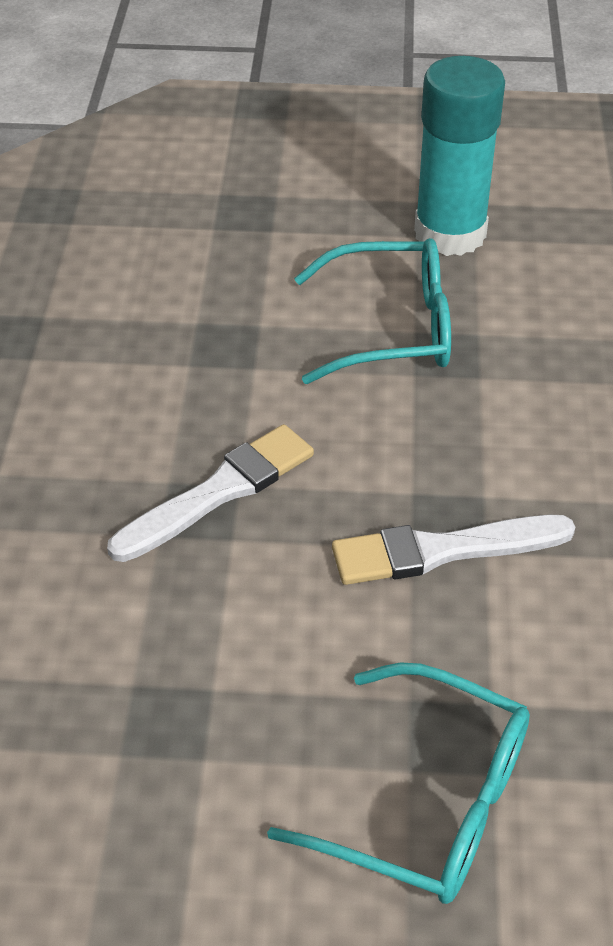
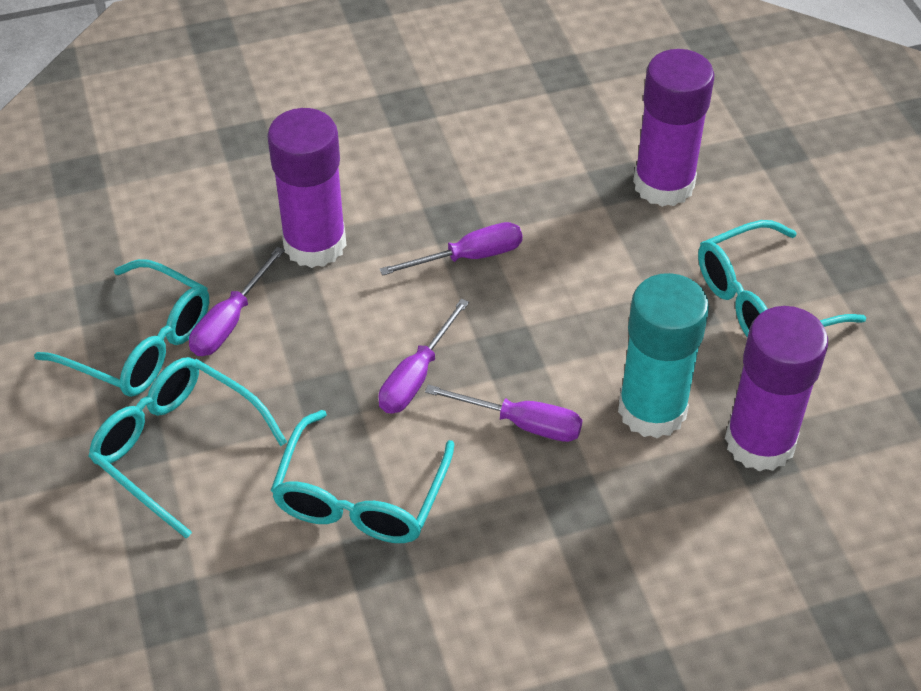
purple glue stick: 0 -> 3
purple screwdriver: 0 -> 4
turquoise glasses: 2 -> 4
white brush: 2 -> 0

